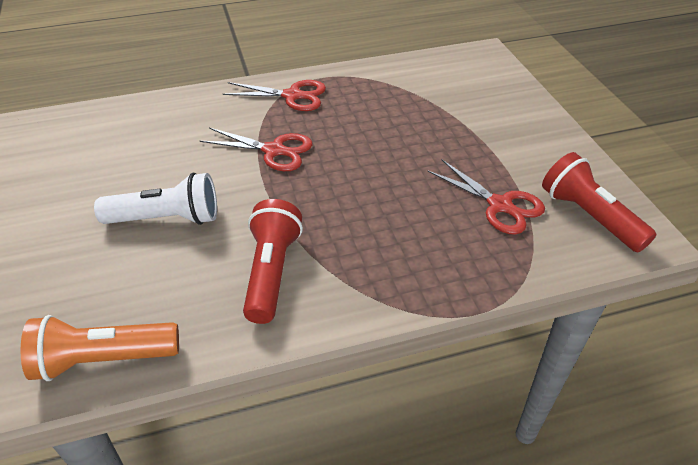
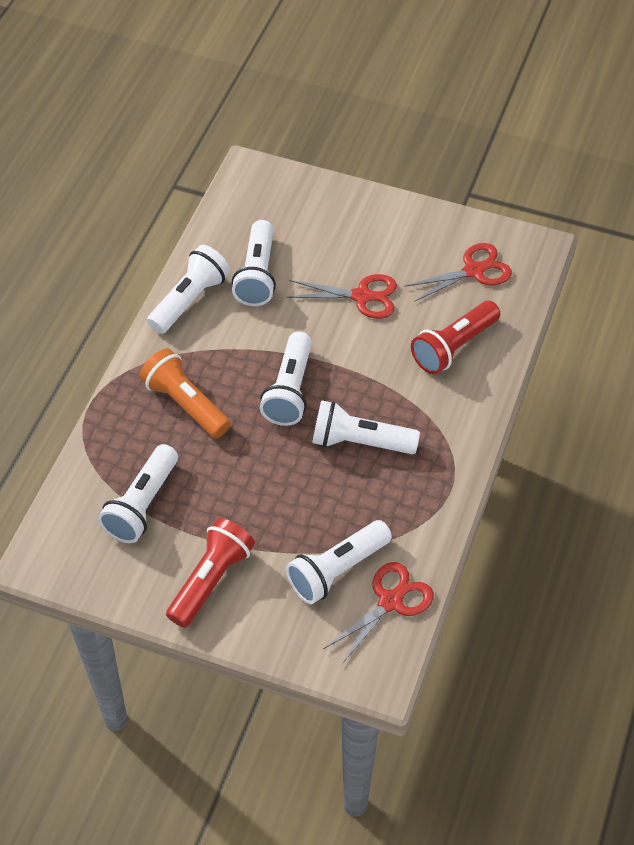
white flashlight: 1 -> 6

